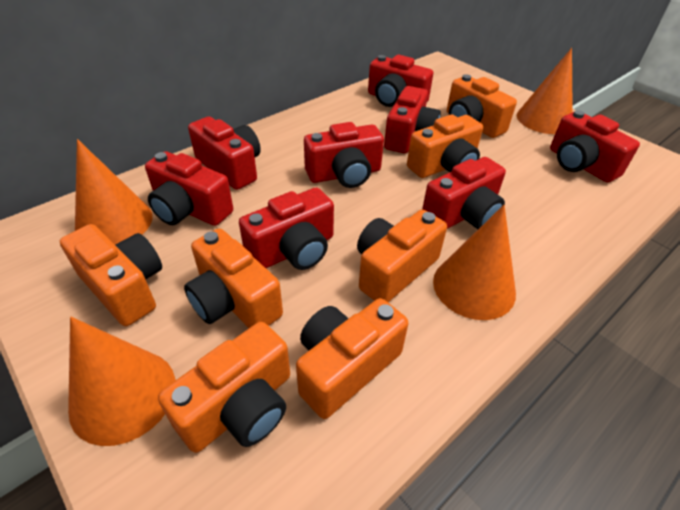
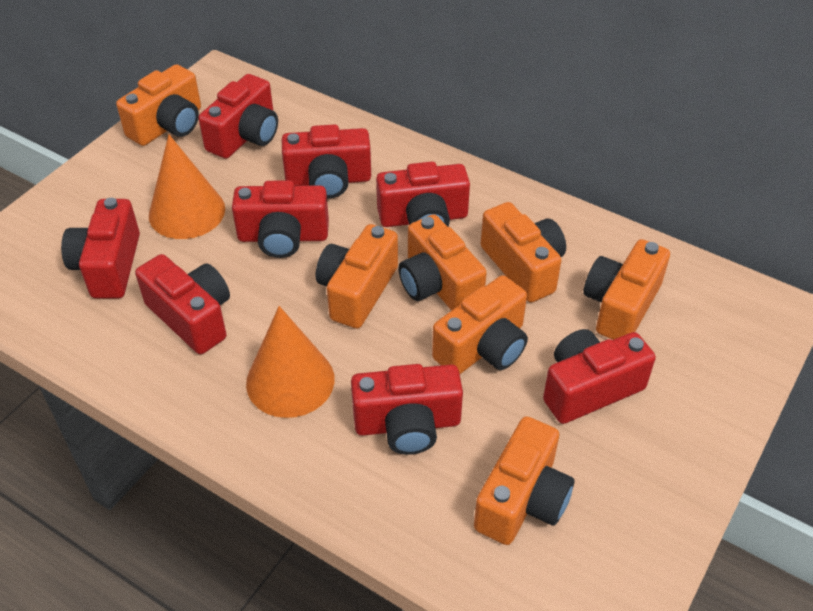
orange cone: 4 -> 2

